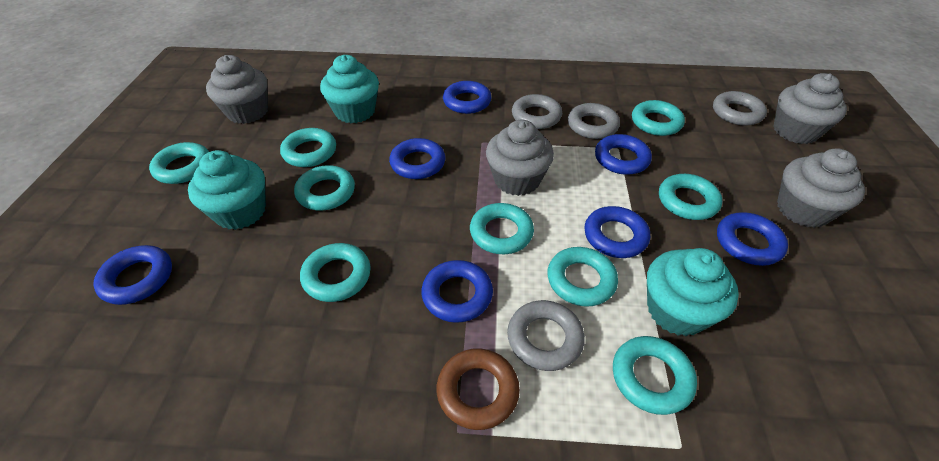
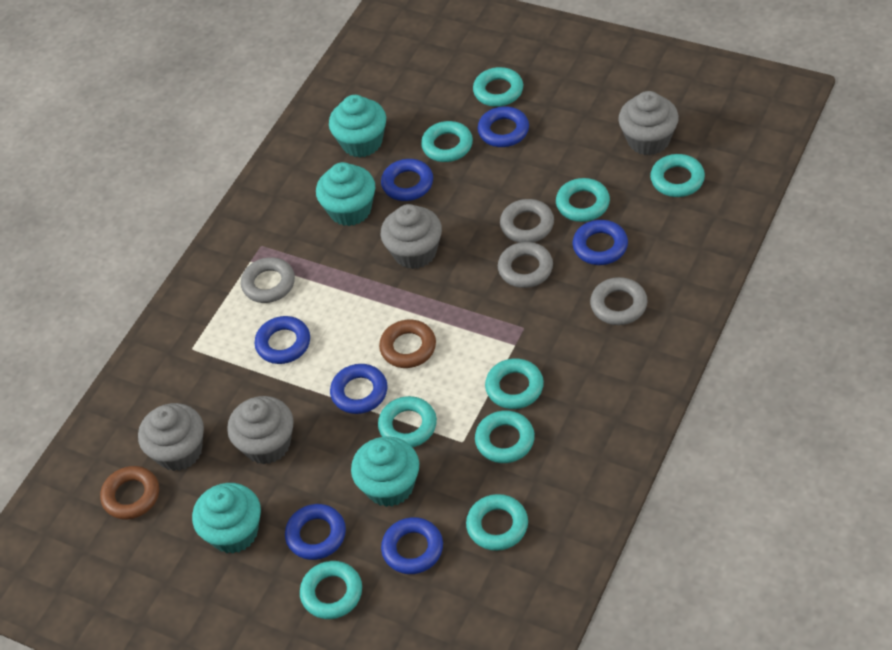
brown ring: 1 -> 2
turquoise cupcake: 3 -> 4

